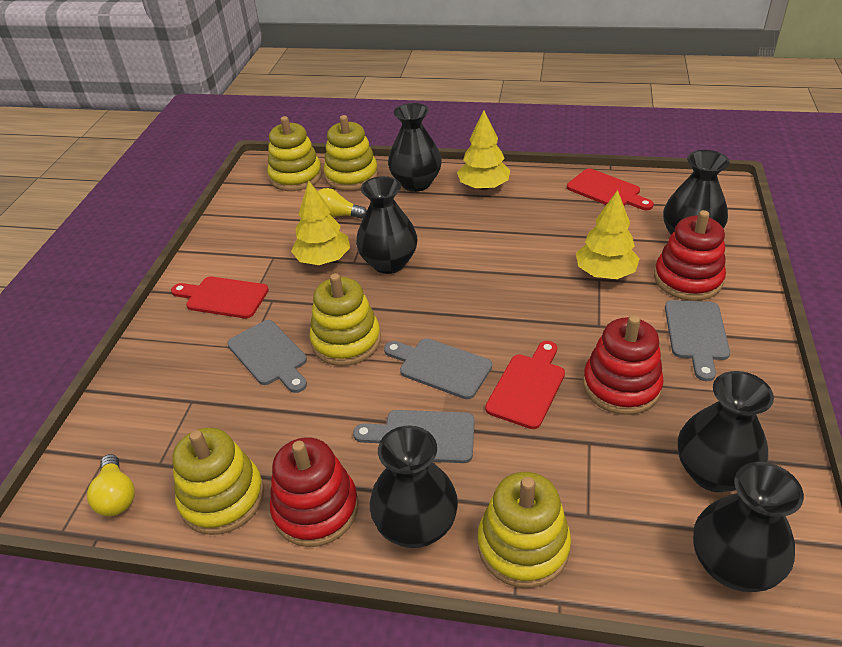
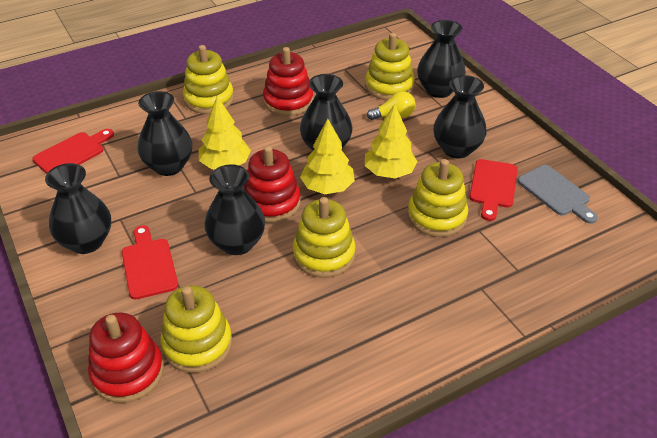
grey cutting board: 4 -> 1
yellow light bulb: 2 -> 1

